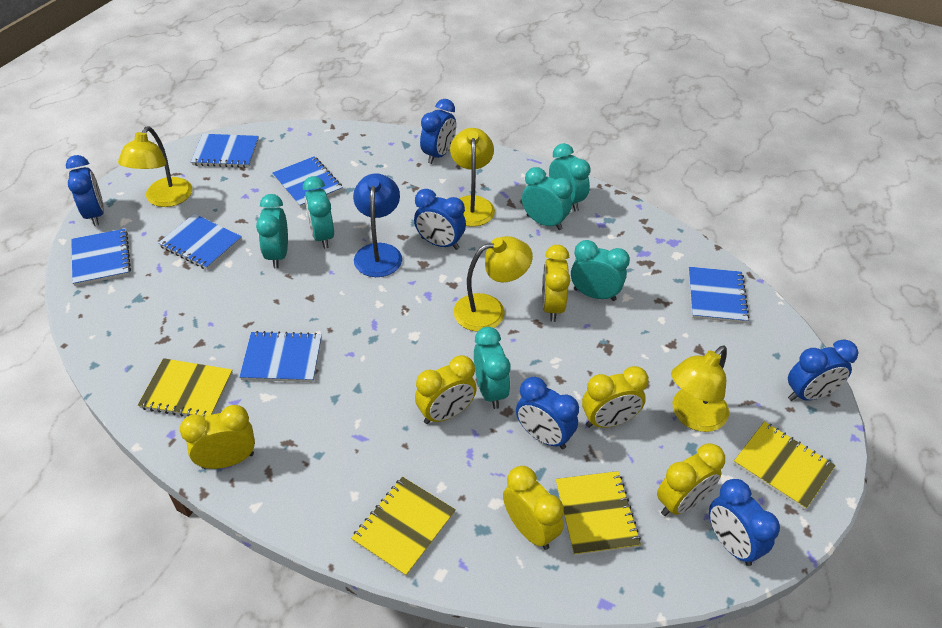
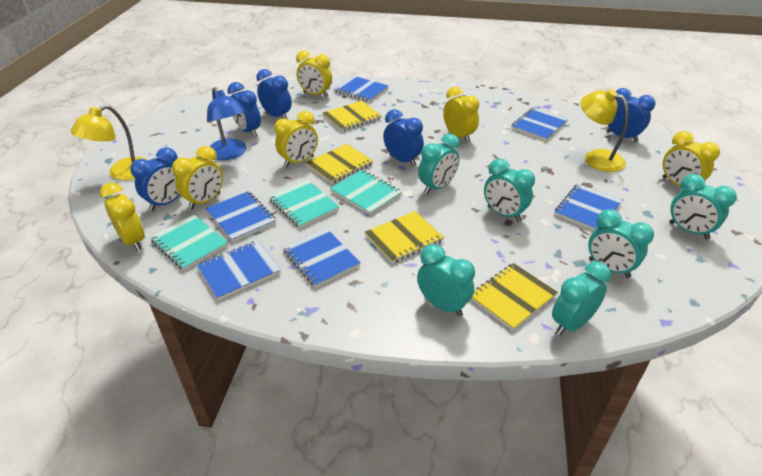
blue clock: 6 -> 5
turquoise notebook: 0 -> 3
yellow lamp: 4 -> 2

